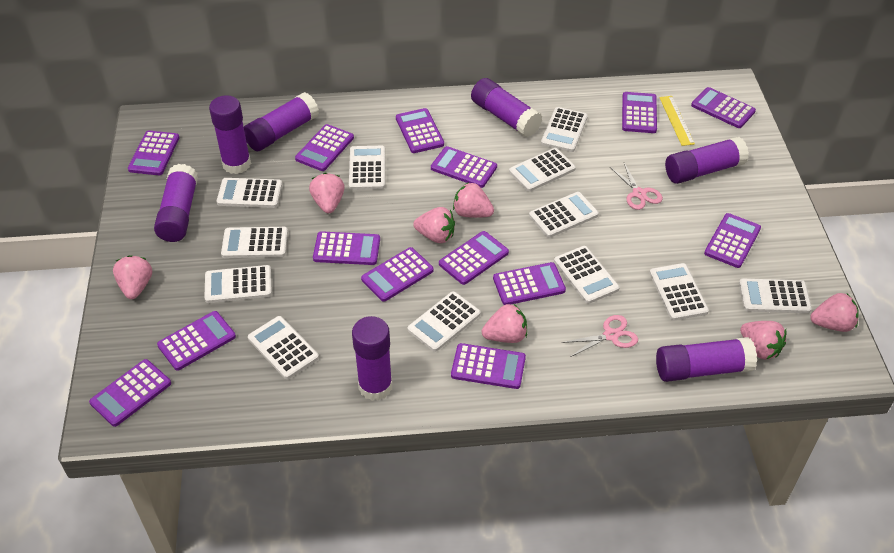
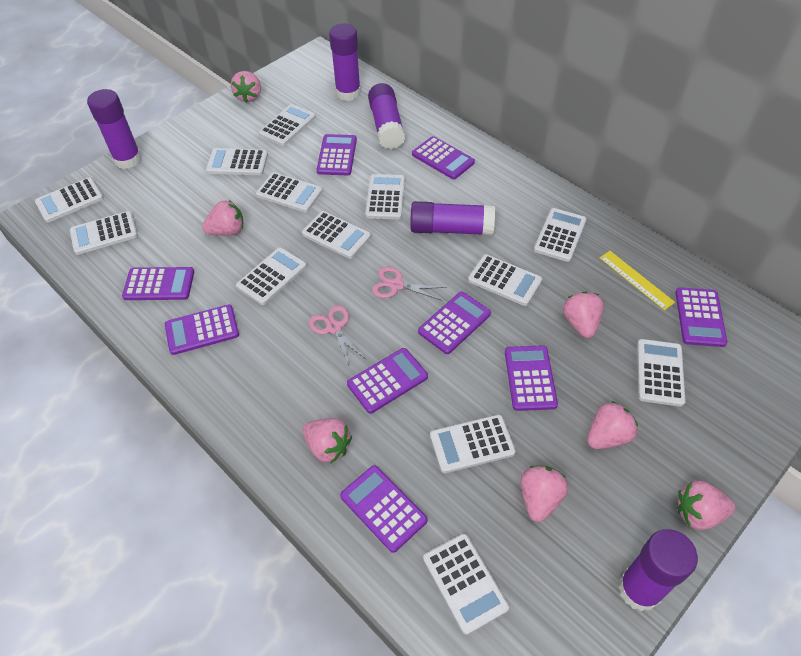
purple calculator: 14 -> 9
purple glue stick: 7 -> 5
white calculator: 12 -> 13

